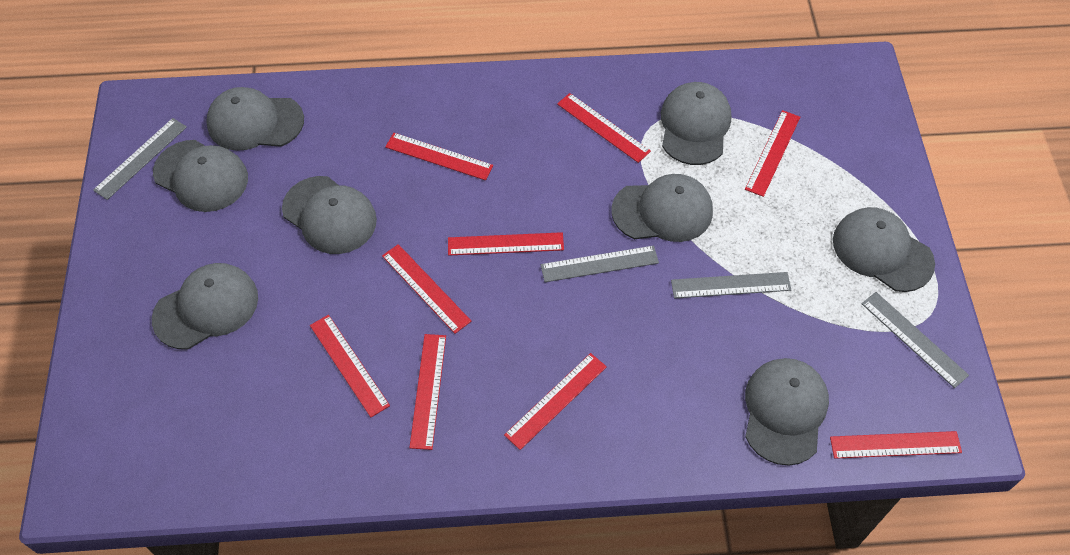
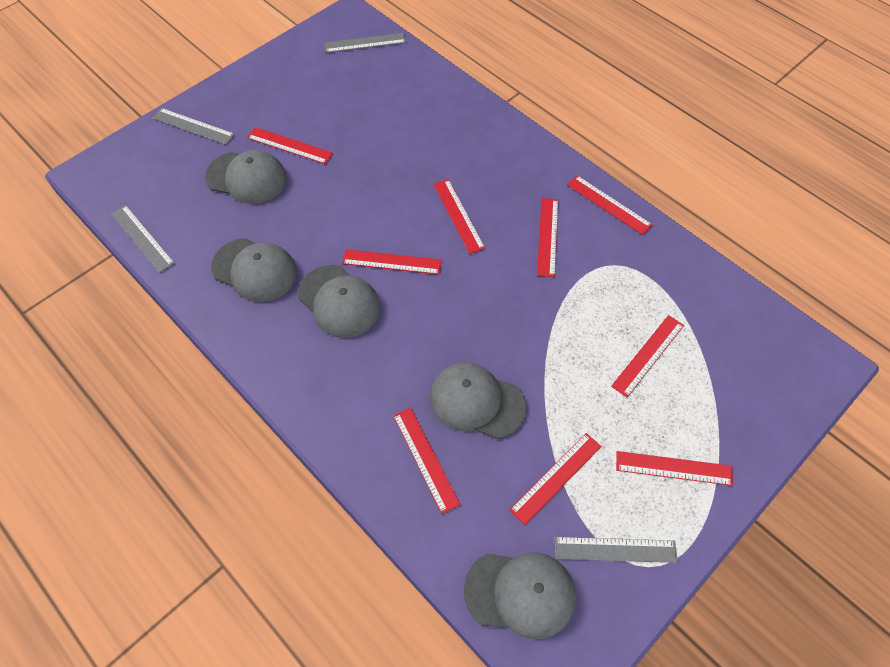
grey cap: 8 -> 5

